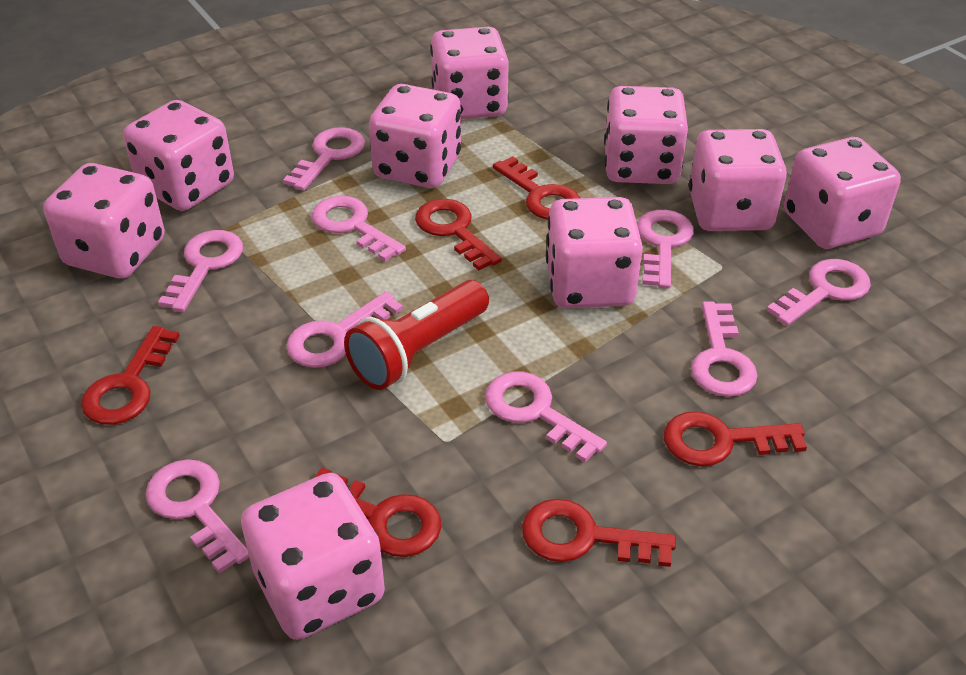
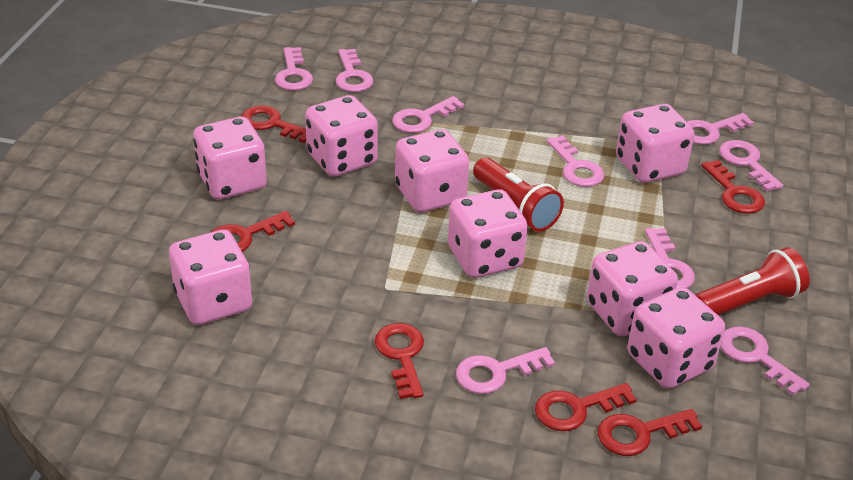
pink dice: 9 -> 8
red flashlight: 1 -> 2

